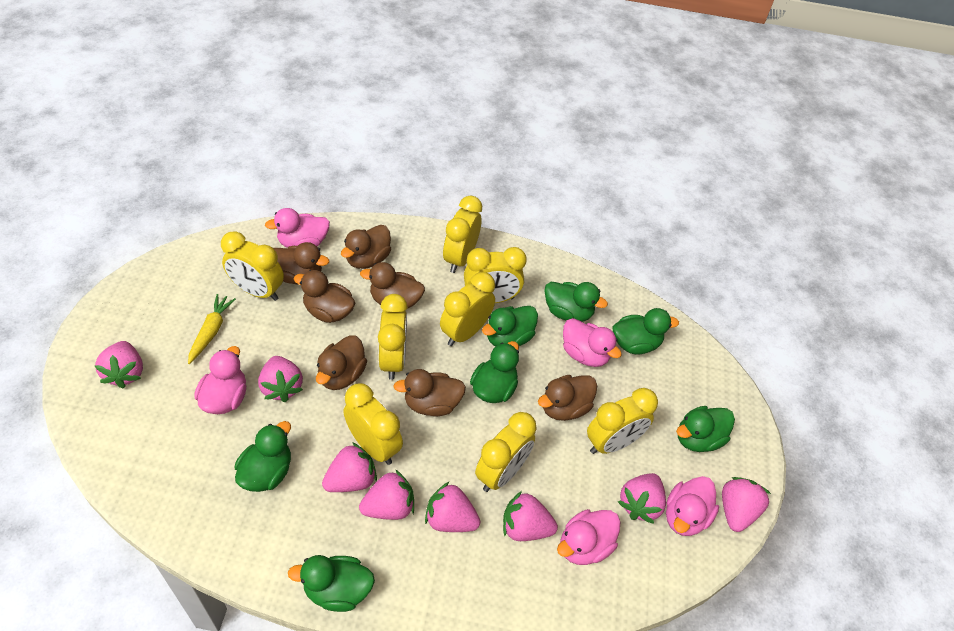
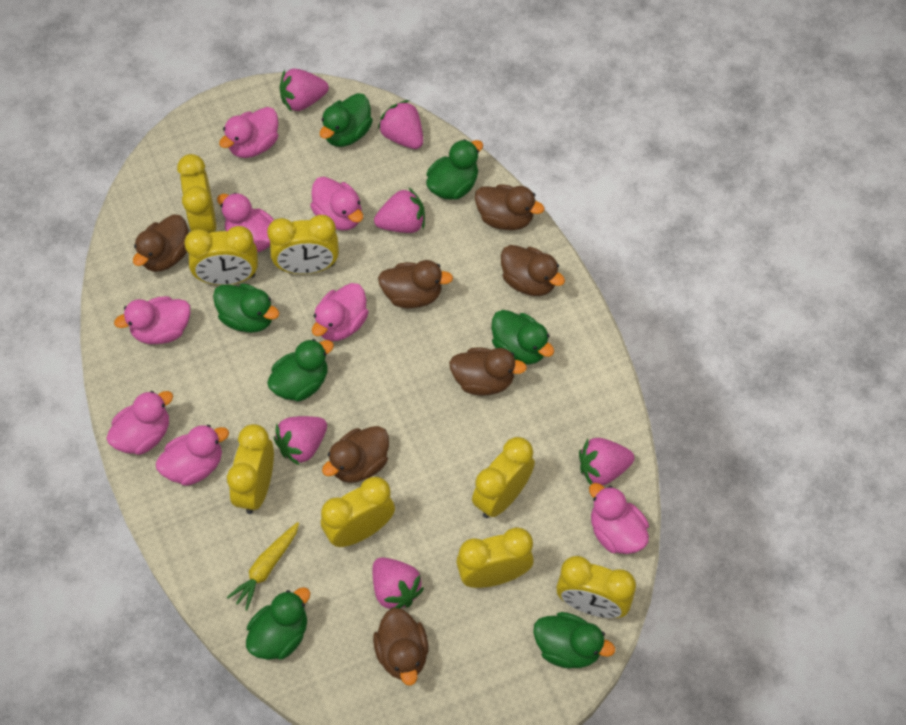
pink duck: 5 -> 8
pink strawberry: 8 -> 6

